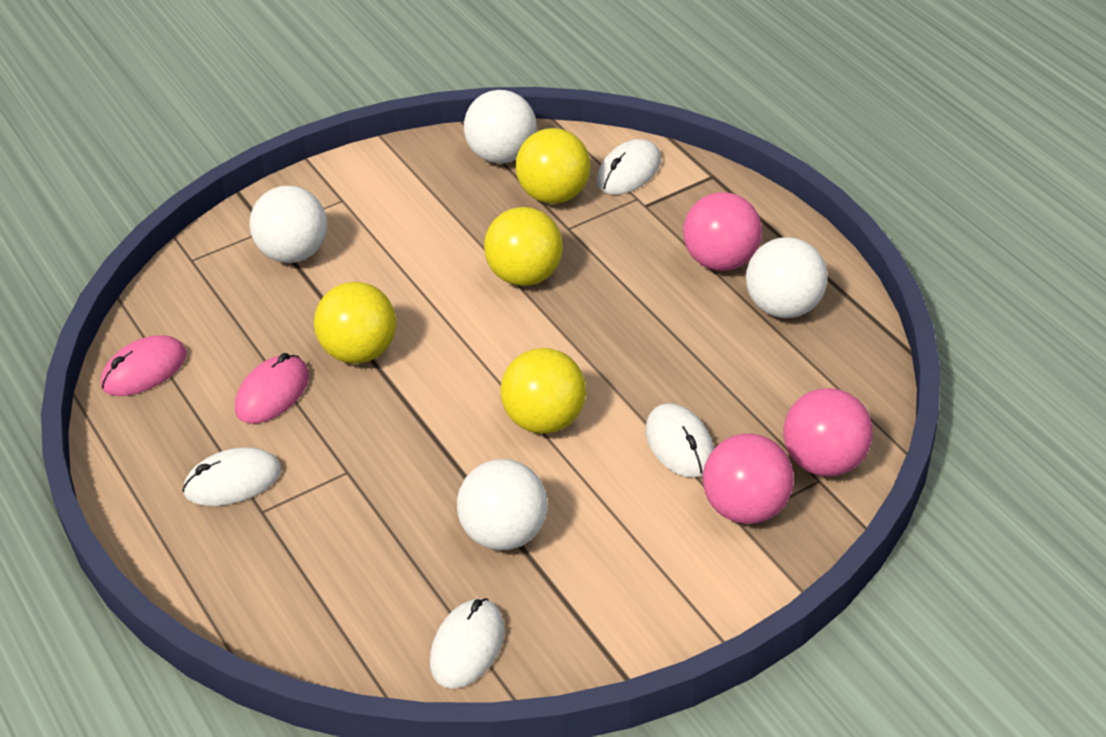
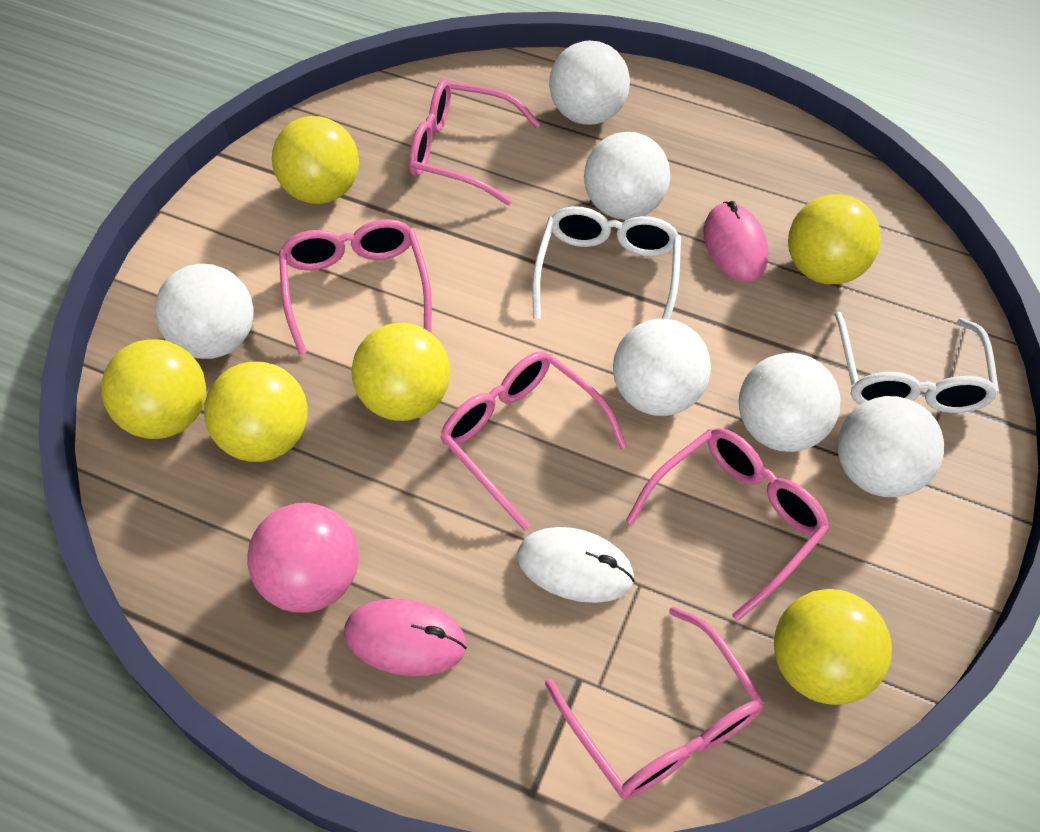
pink ball: 3 -> 1
pink glasses: 0 -> 5
white ball: 4 -> 6
white glasses: 0 -> 2
white mouse: 4 -> 1
yellow ball: 4 -> 6

